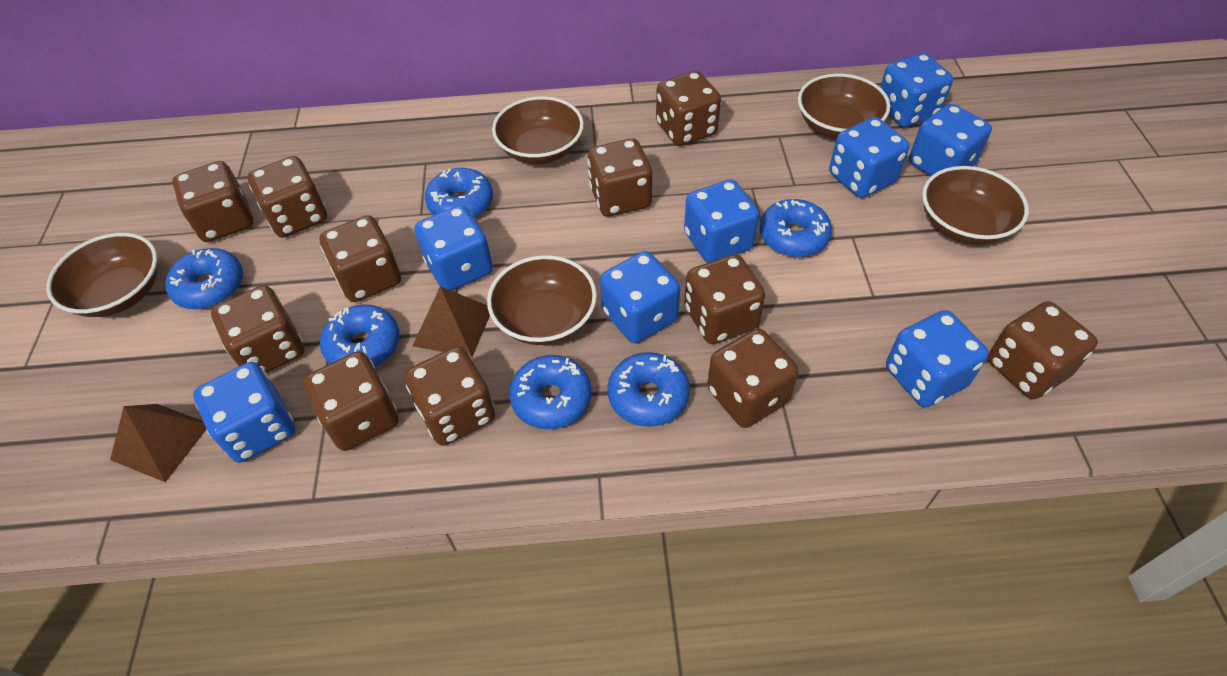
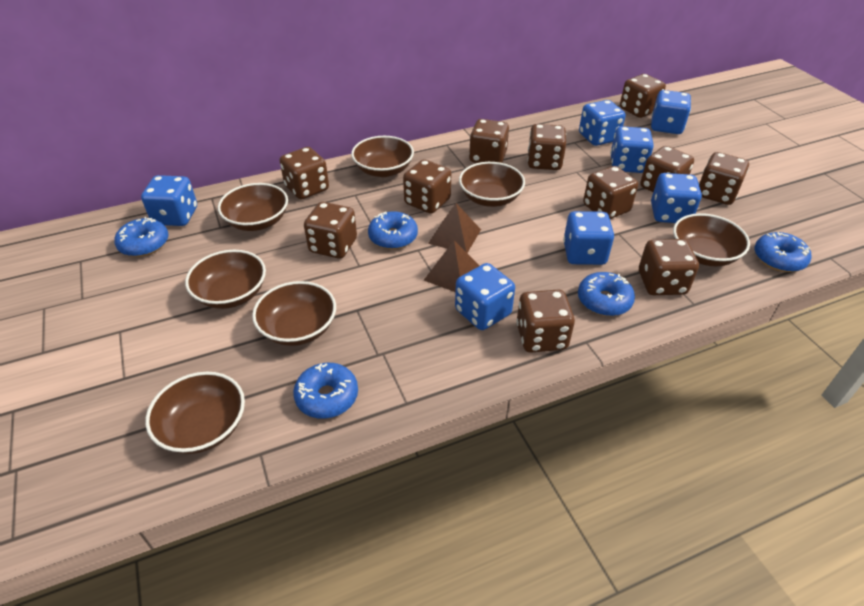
blue dice: 8 -> 7
blue donut: 6 -> 5
brown bowl: 5 -> 7

